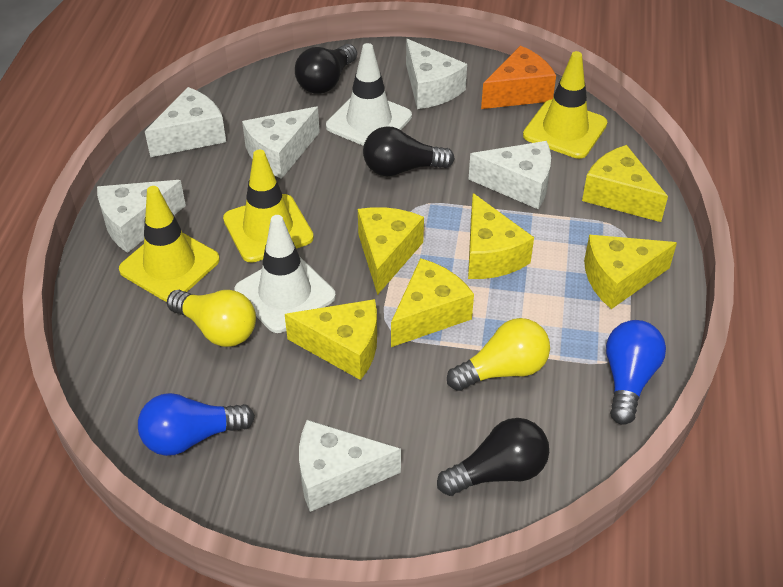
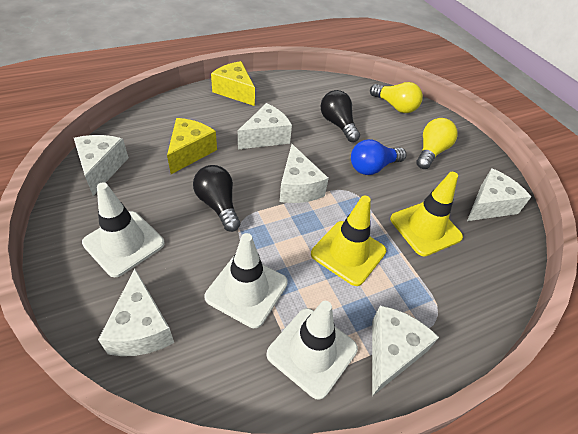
black light bulb: 3 -> 2
blue light bulb: 2 -> 1
orange cheese: 1 -> 0
white traffic cone: 2 -> 3
yellow cheese: 6 -> 2
yellow traffic cone: 3 -> 2

